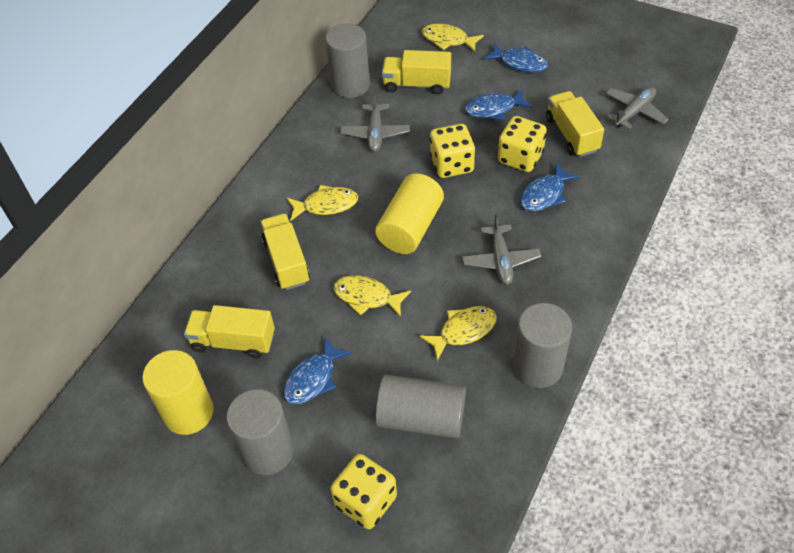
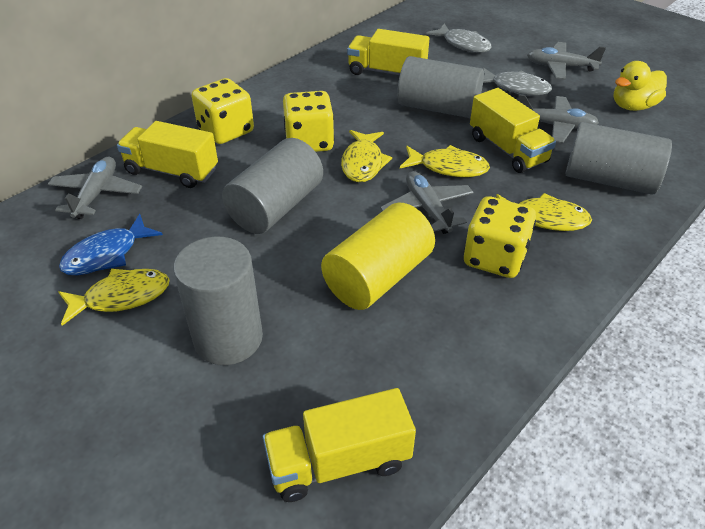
blue fish: 4 -> 1
grey fish: 0 -> 2
grey plane: 3 -> 4
yellow cylinder: 2 -> 1
yellow duck: 0 -> 1

